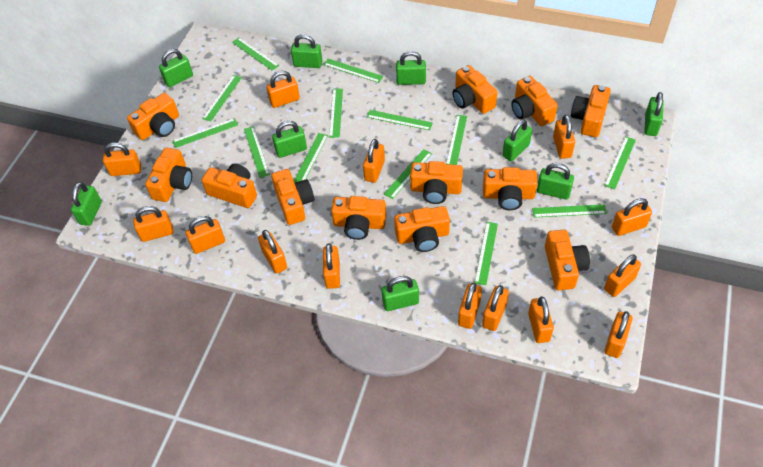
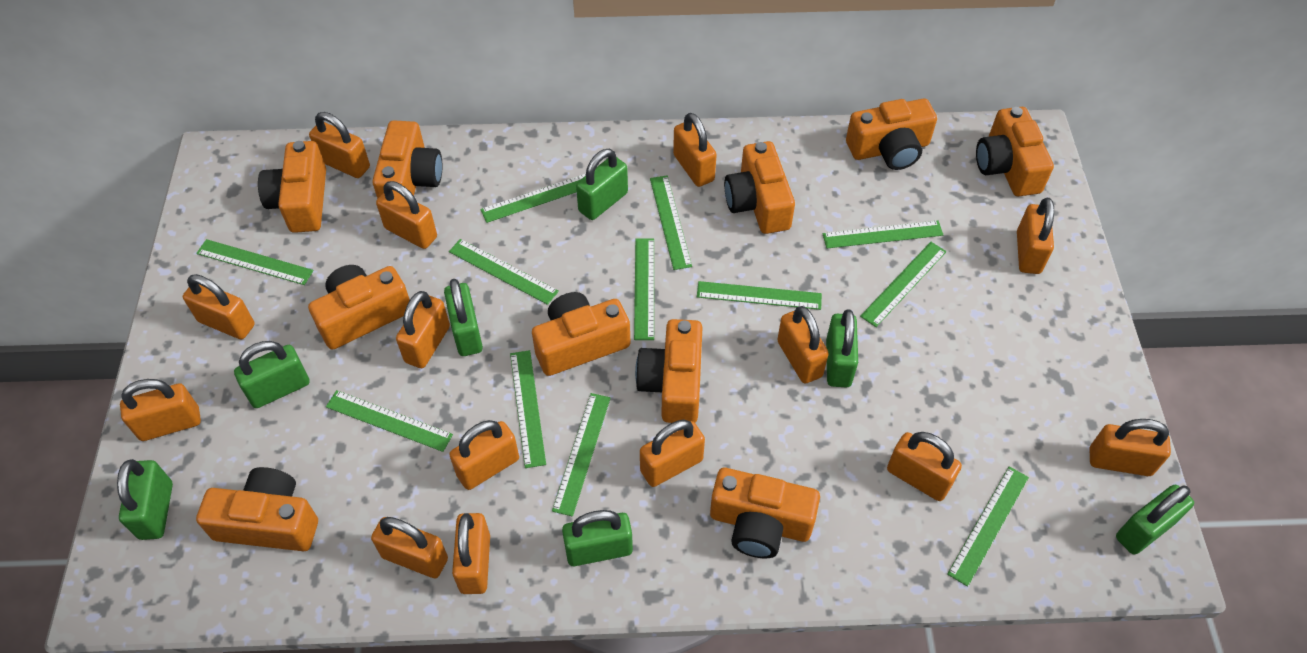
green padlock: 9 -> 7
green ruler: 13 -> 12
orange camera: 12 -> 10

